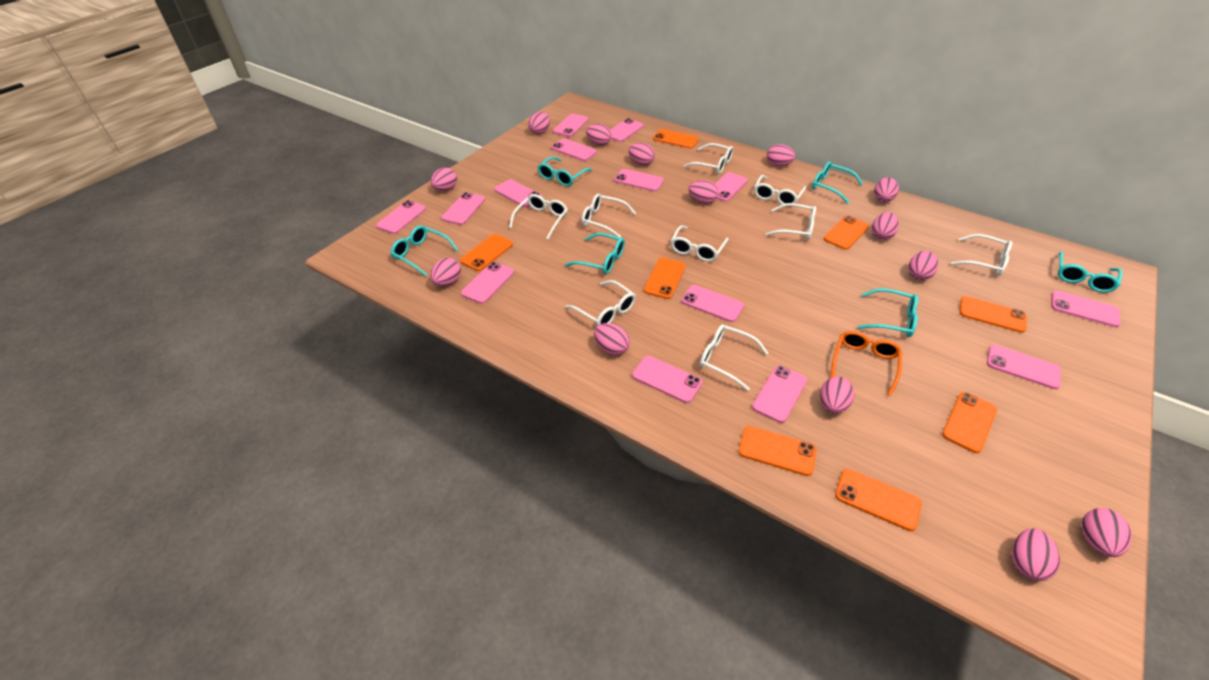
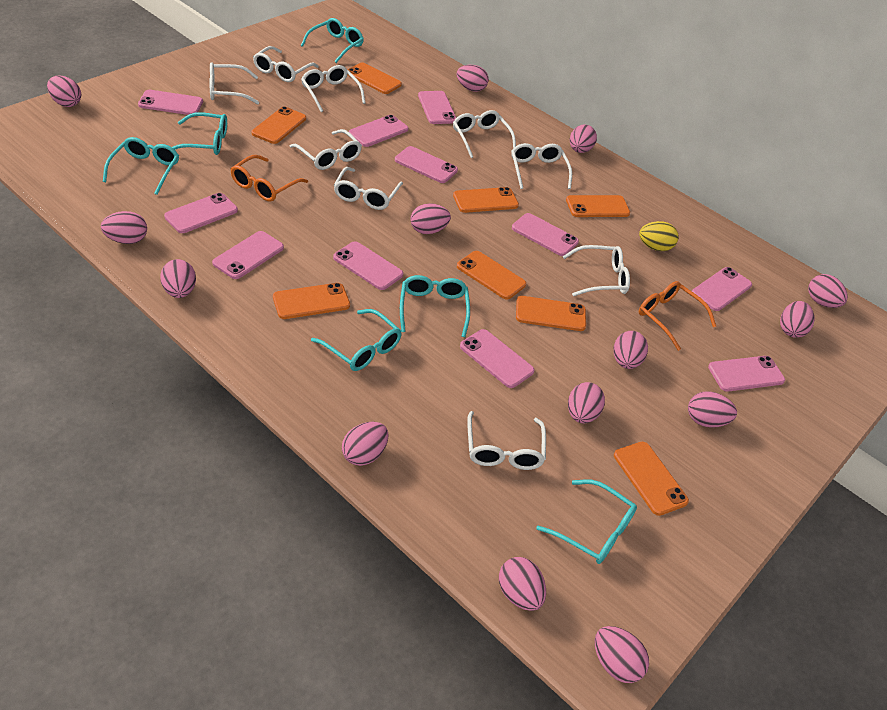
orange glasses: 1 -> 2
pink phone: 14 -> 11
yellow egg: 0 -> 1

